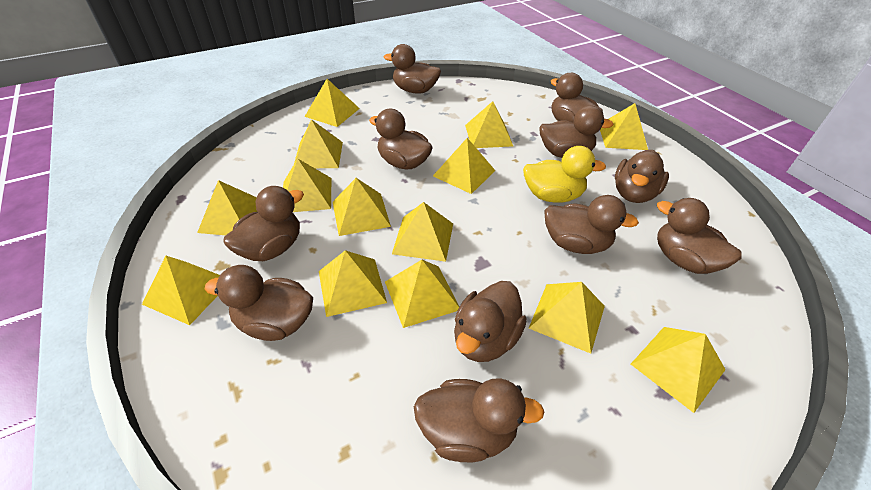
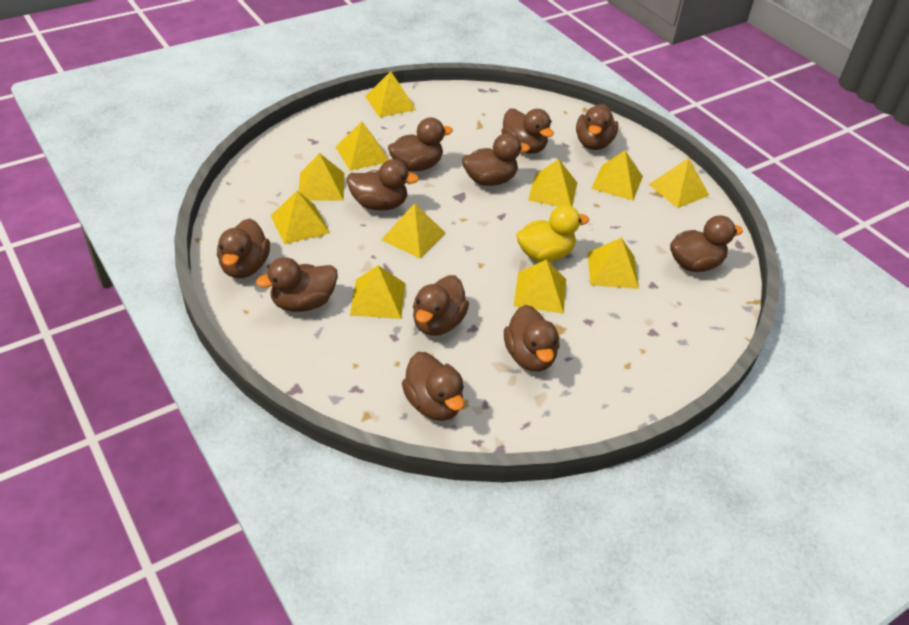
yellow pyramid: 14 -> 11

